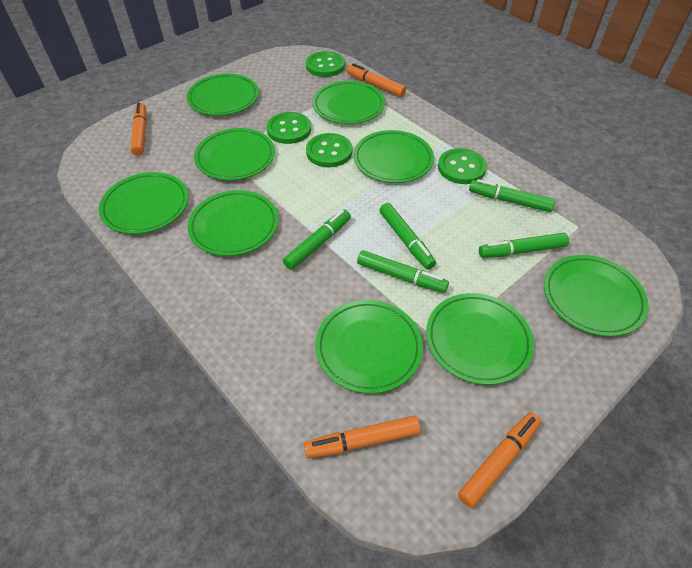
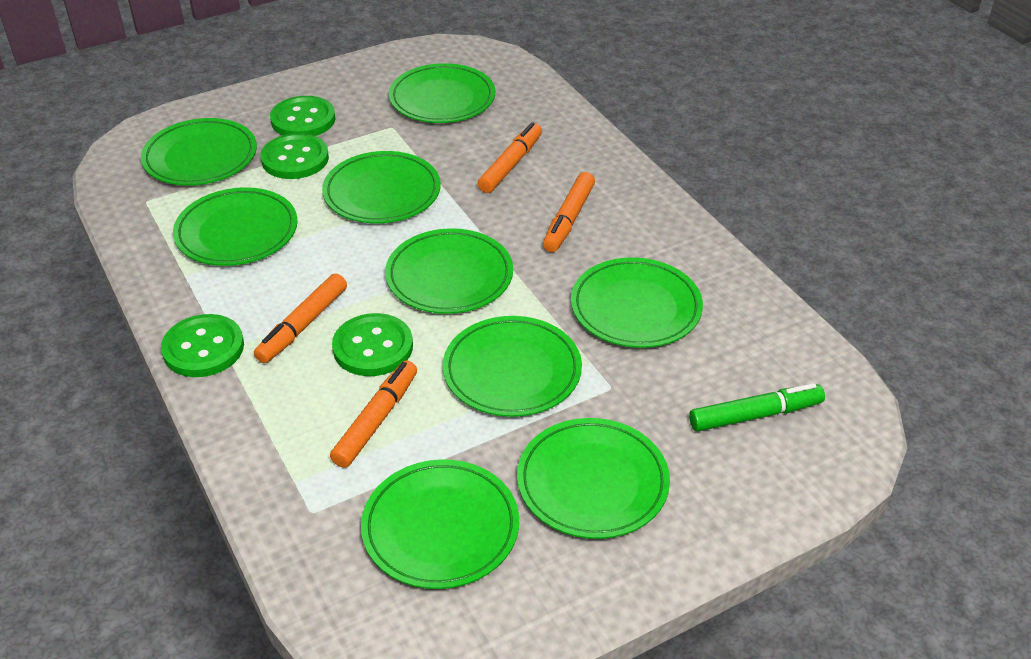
green marker: 5 -> 1

